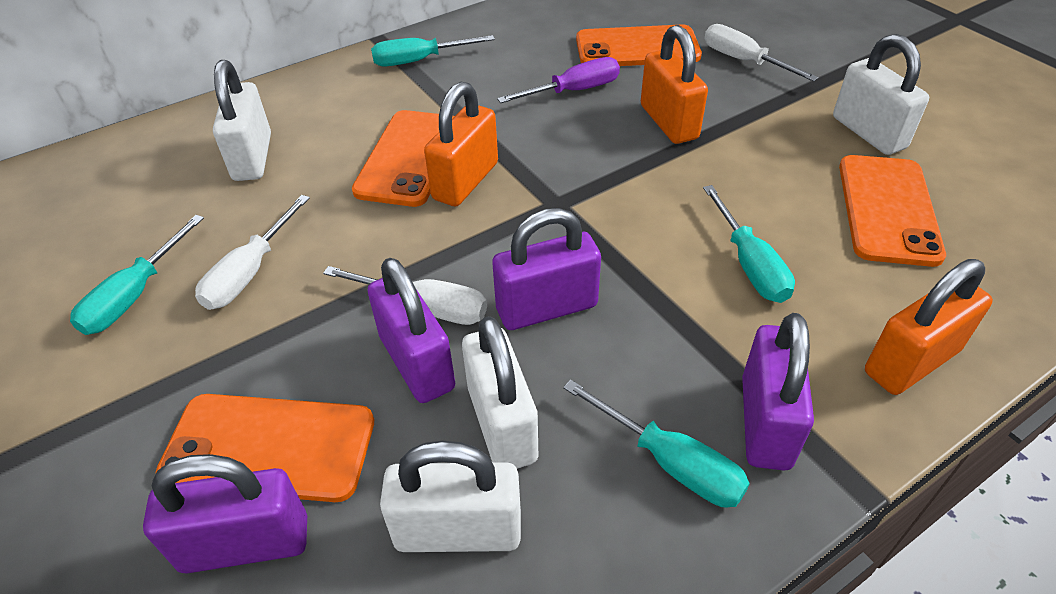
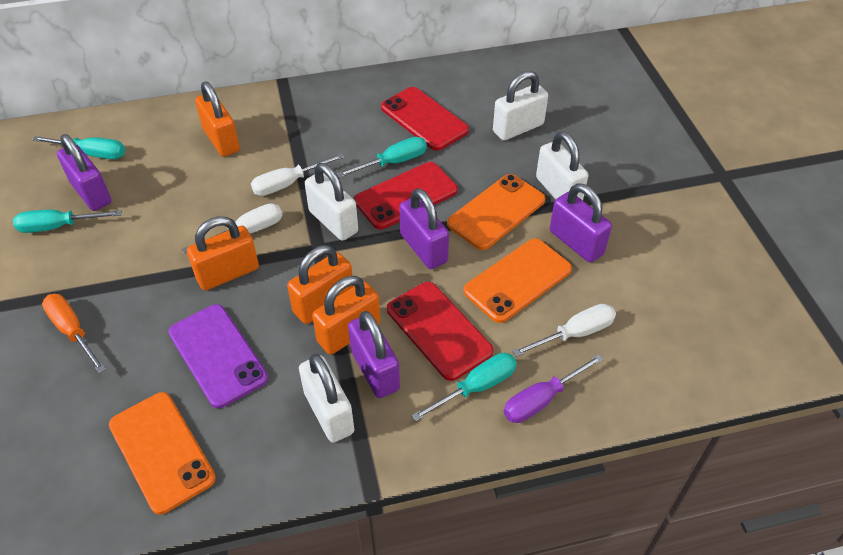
orange padlock: 3 -> 4
orange phone: 4 -> 3
orange screwdriver: 0 -> 1
purple phone: 0 -> 1
red phone: 0 -> 3

